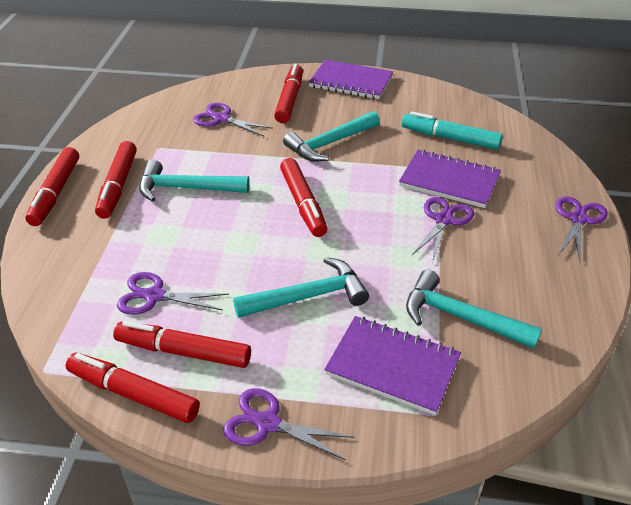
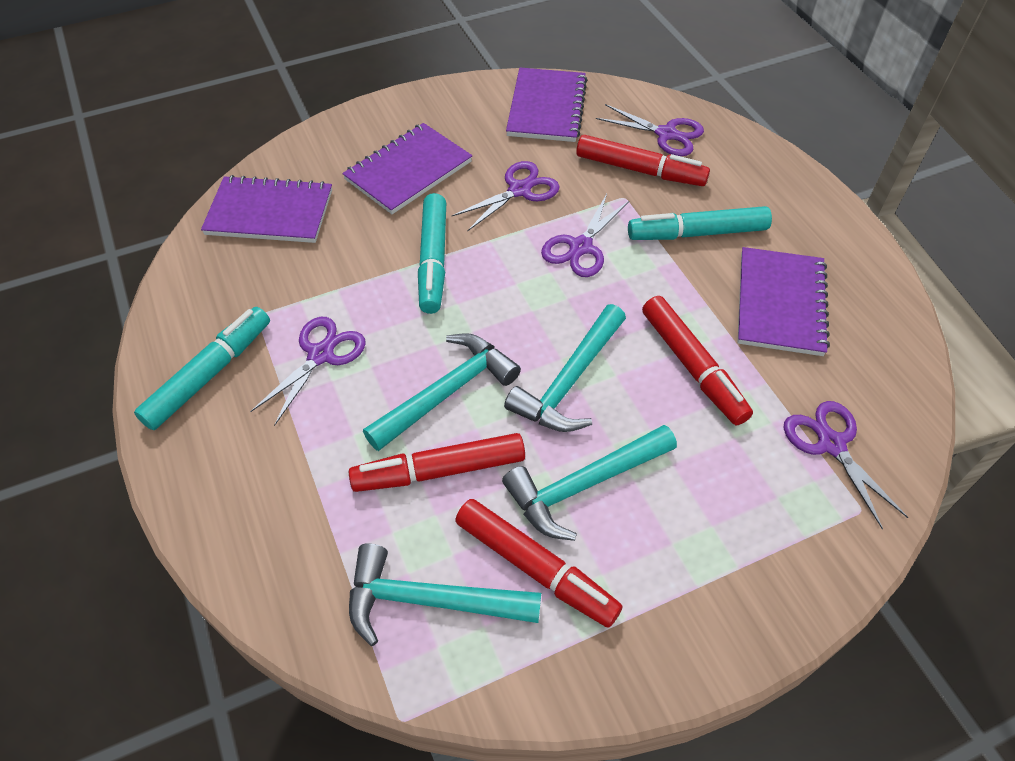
purple notebook: 3 -> 4
red marker: 6 -> 4
turquoise marker: 1 -> 3

